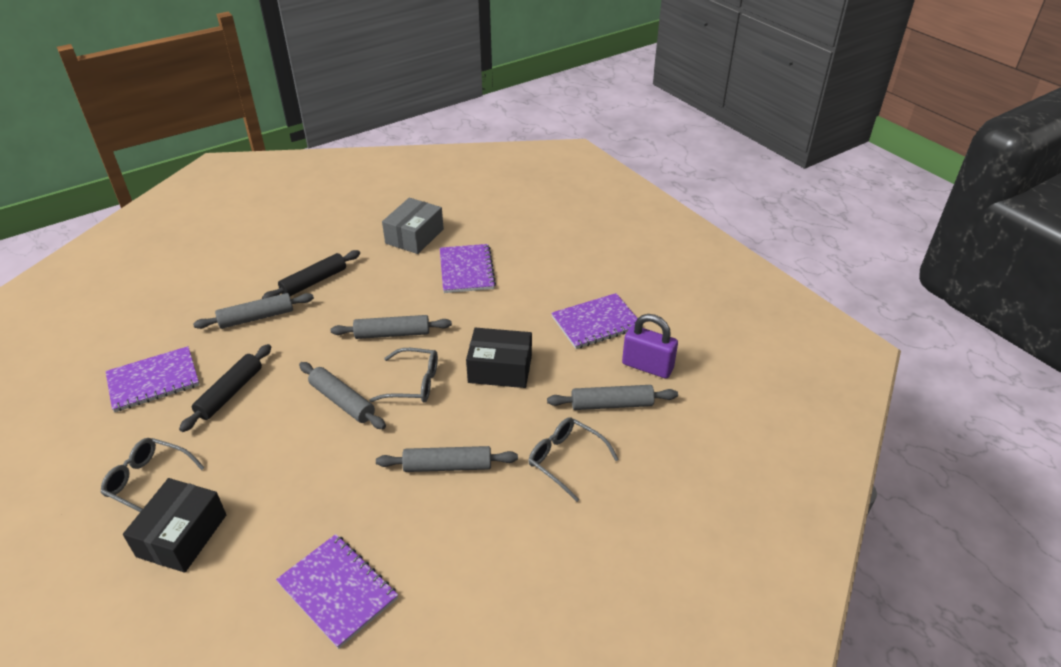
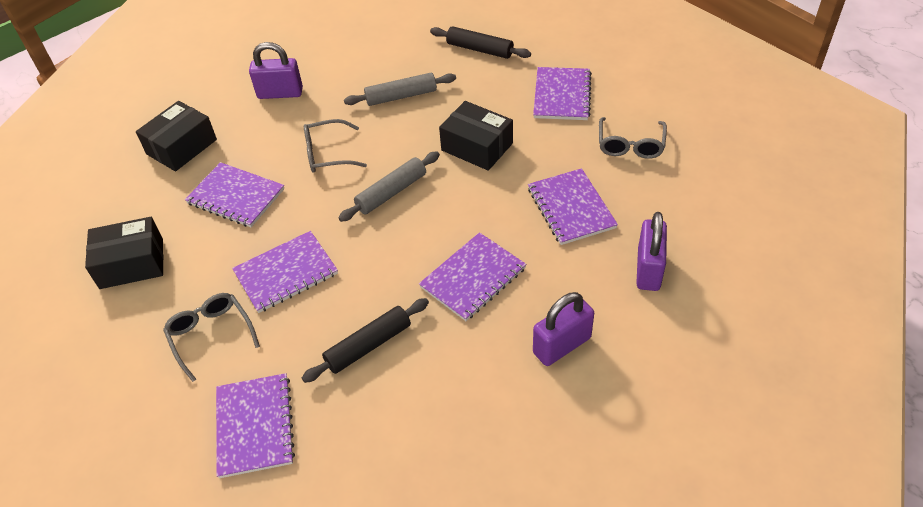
black box: 2 -> 3
grey box: 1 -> 0
grey rolling pin: 5 -> 2
purple notebook: 4 -> 6
purple padlock: 1 -> 3

